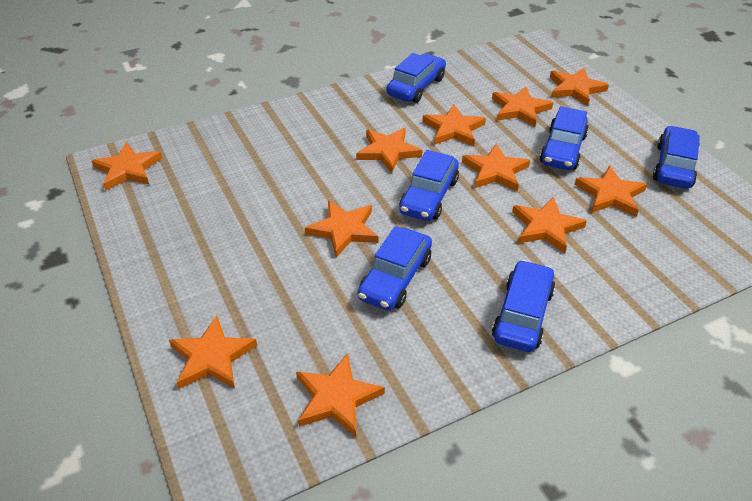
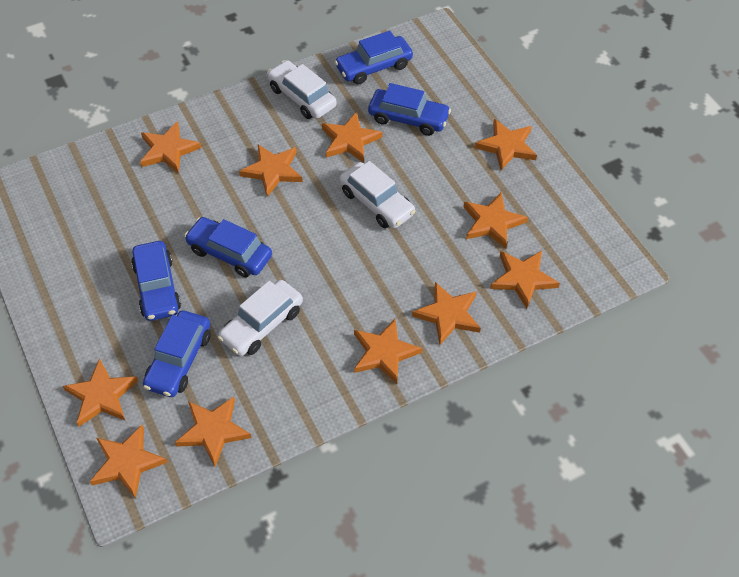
blue car: 6 -> 5
white car: 0 -> 3

